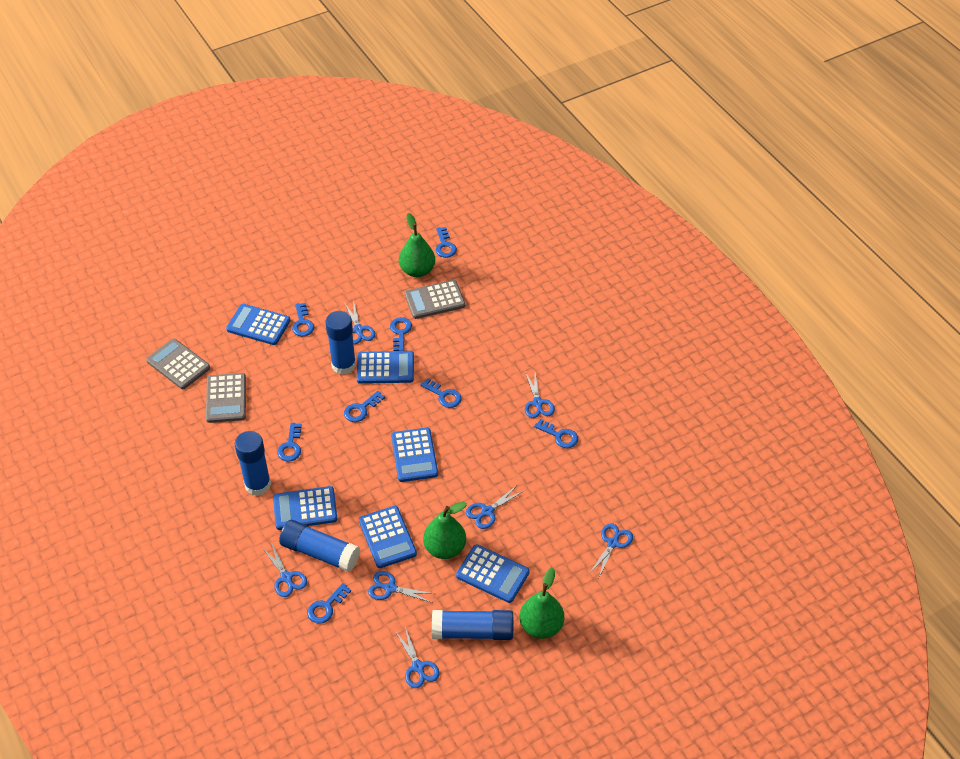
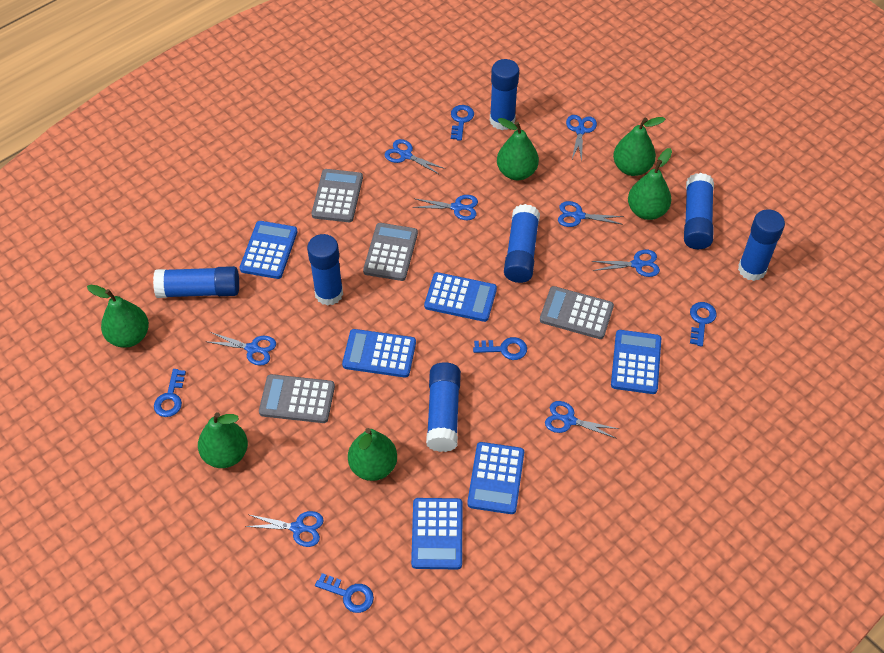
blue glue stick: 4 -> 7
blue key: 8 -> 5
blue scissors: 7 -> 8
green pear: 3 -> 6
grey calculator: 3 -> 4

